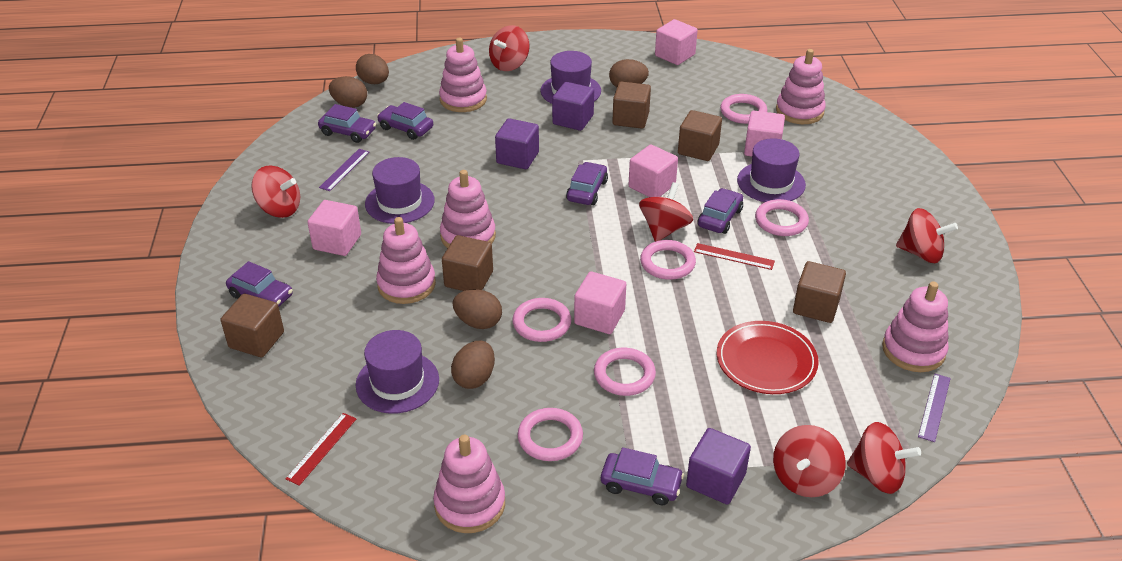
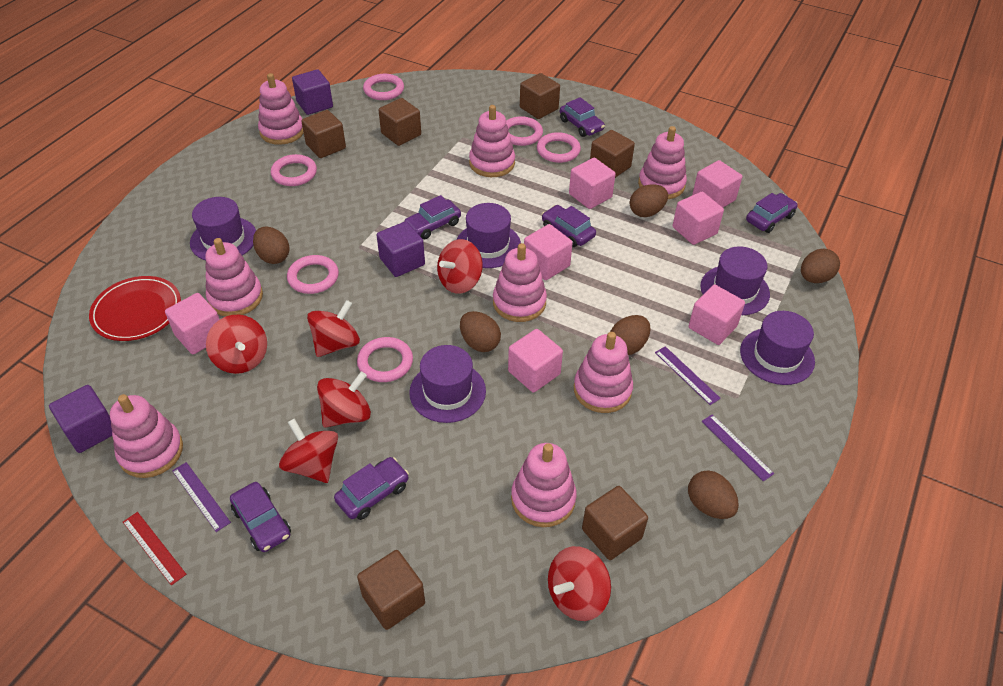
brown cube: 5 -> 6
brown egg: 5 -> 6
pink cube: 5 -> 7
pink stacking toy: 6 -> 8
purple hat: 4 -> 5
purple ruler: 2 -> 3
red ruler: 2 -> 1

